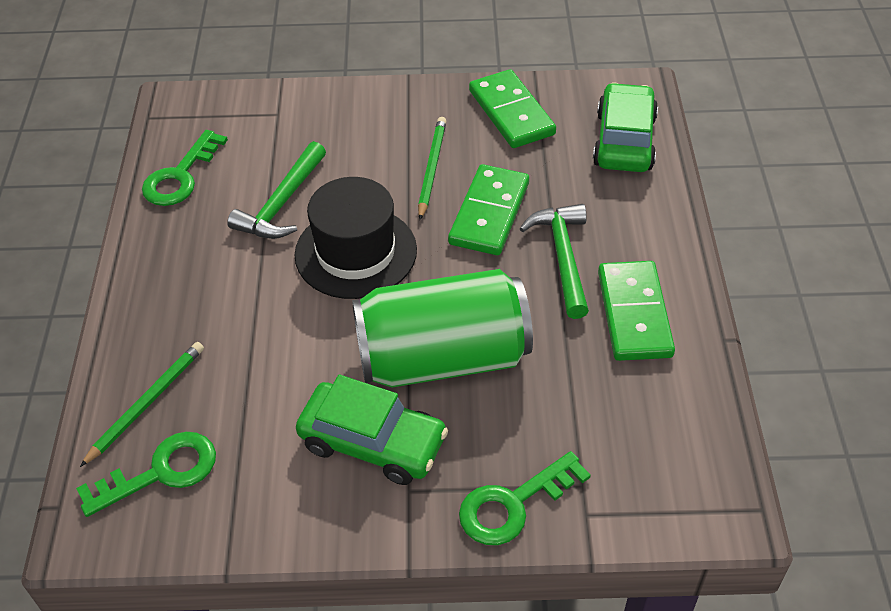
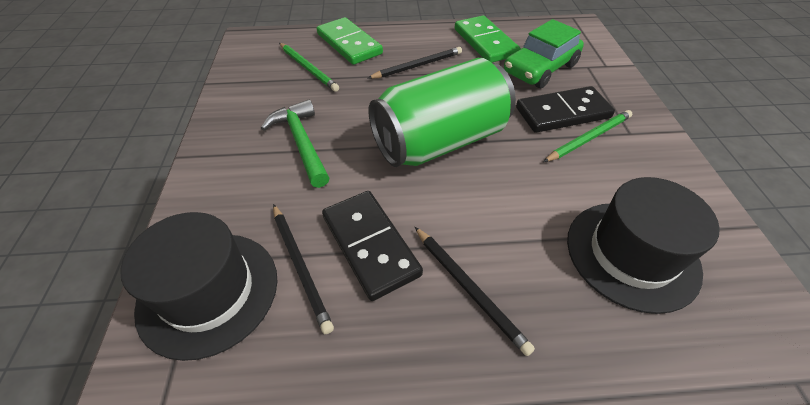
black domino: 0 -> 2
black hat: 1 -> 2
black pencil: 0 -> 3
green car: 2 -> 1
green domino: 3 -> 2
green hammer: 2 -> 1
green key: 3 -> 0

